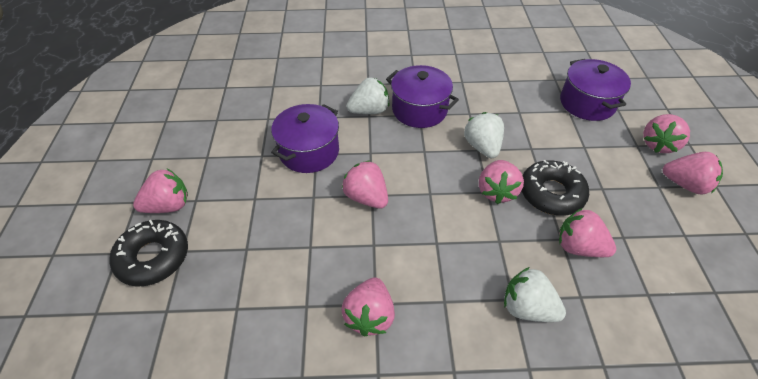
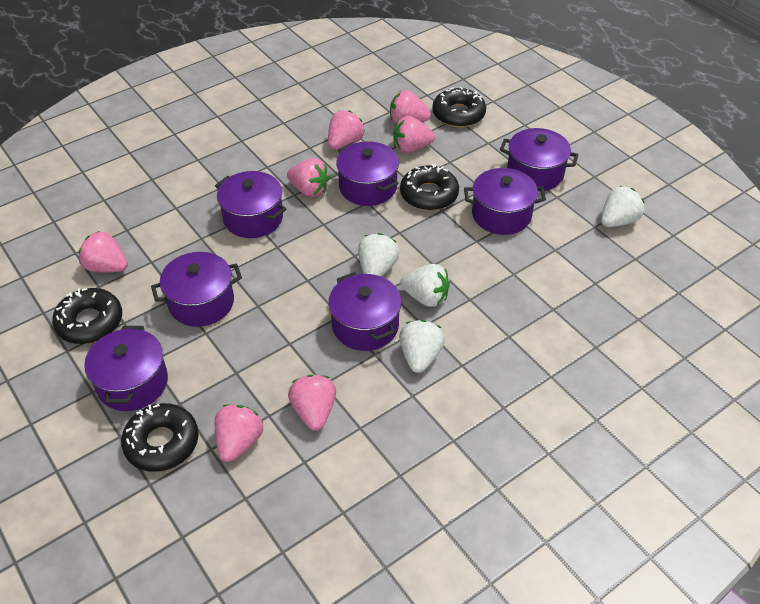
black donut: 2 -> 4
purple pot: 3 -> 7
white strawberry: 3 -> 4

